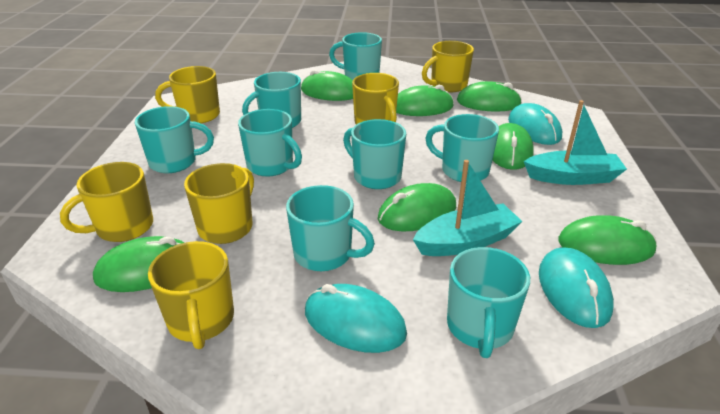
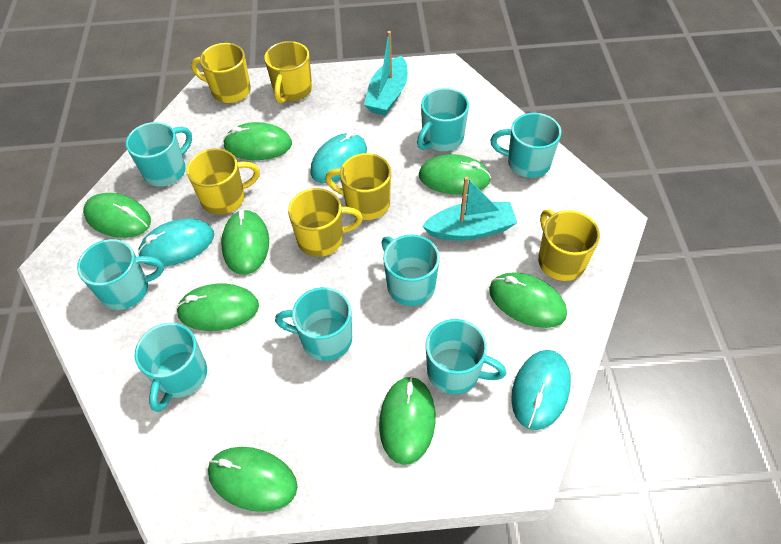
green mouse: 7 -> 8

